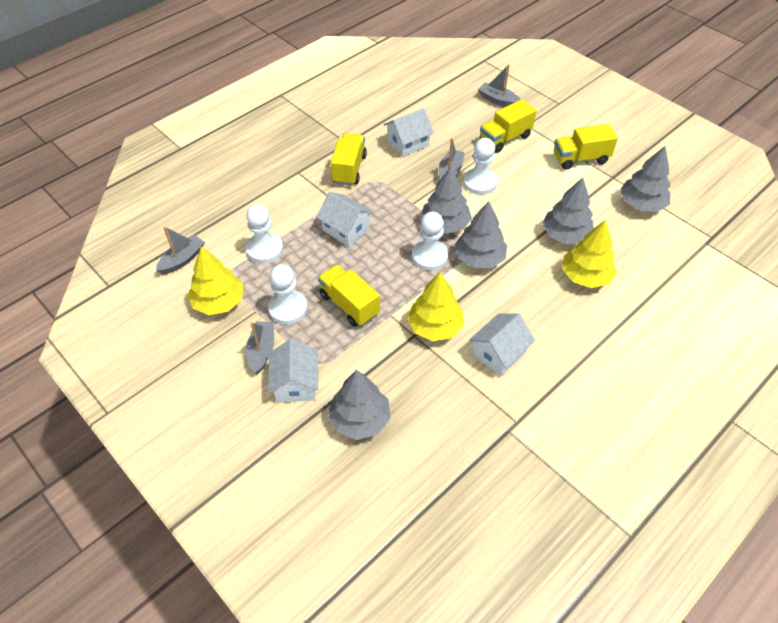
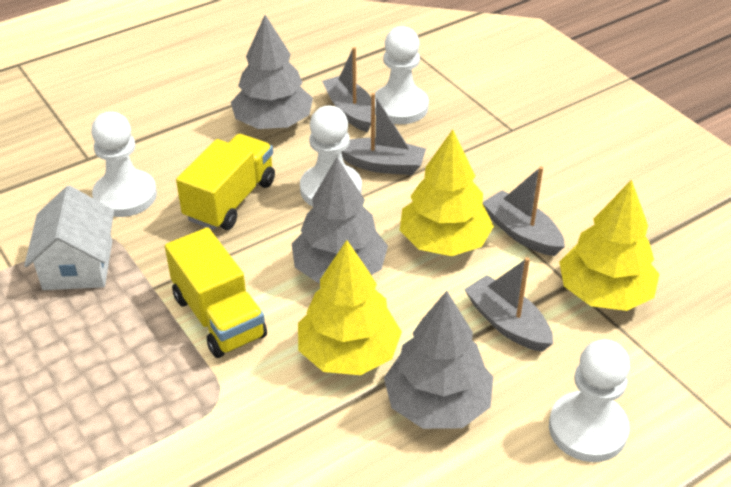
grey tree: 5 -> 3
white house: 4 -> 1
yellow truck: 4 -> 2

